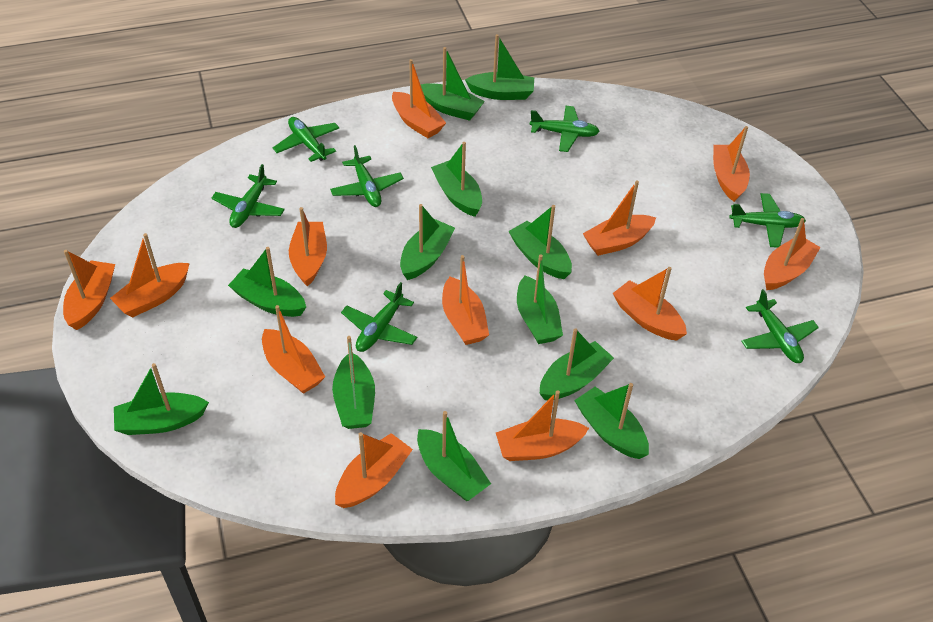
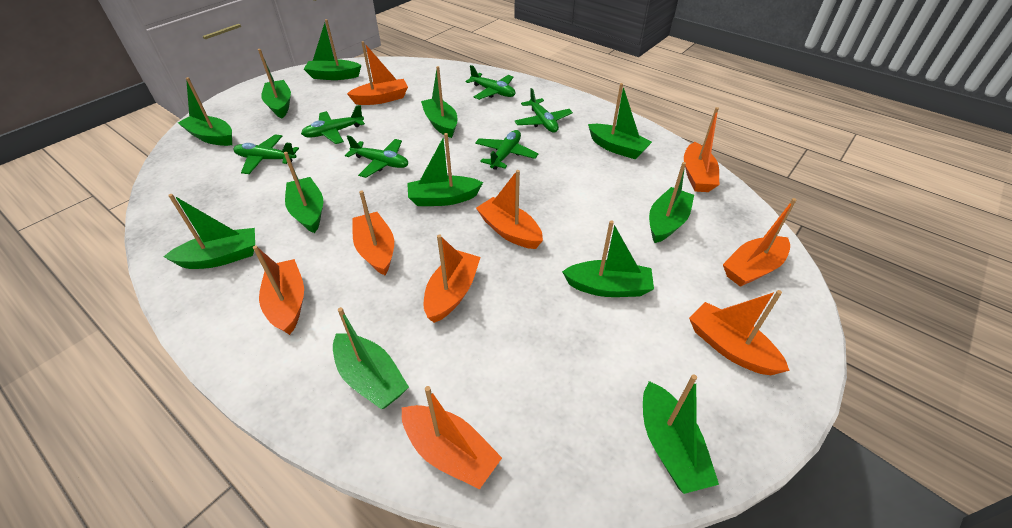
green plane: 7 -> 6
orange boat: 12 -> 9

